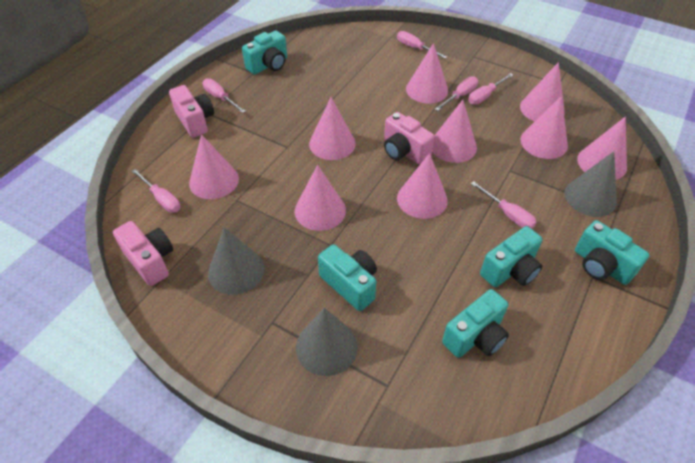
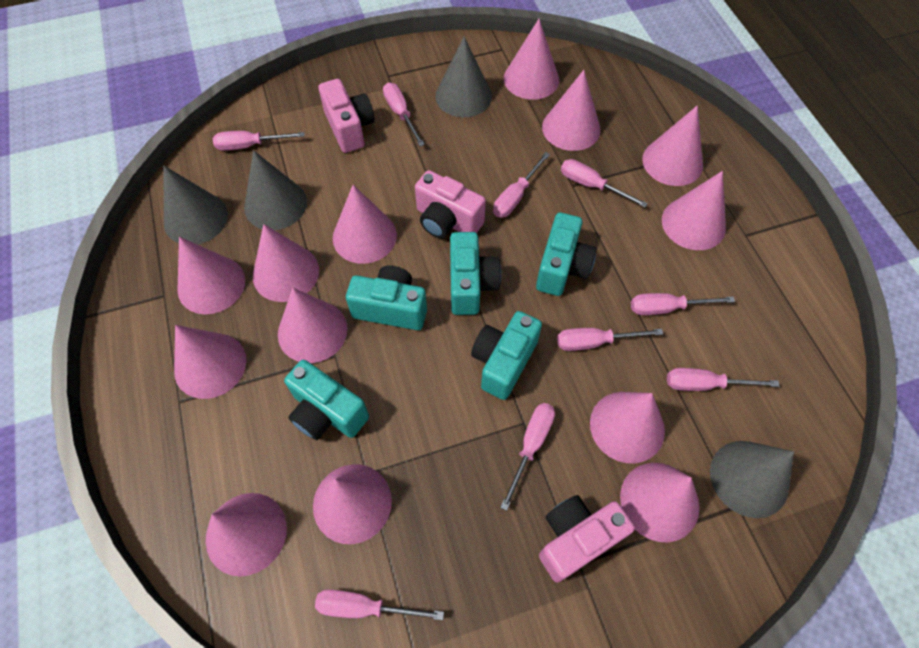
grey cone: 3 -> 4
pink cone: 9 -> 13
pink screwdriver: 6 -> 9

